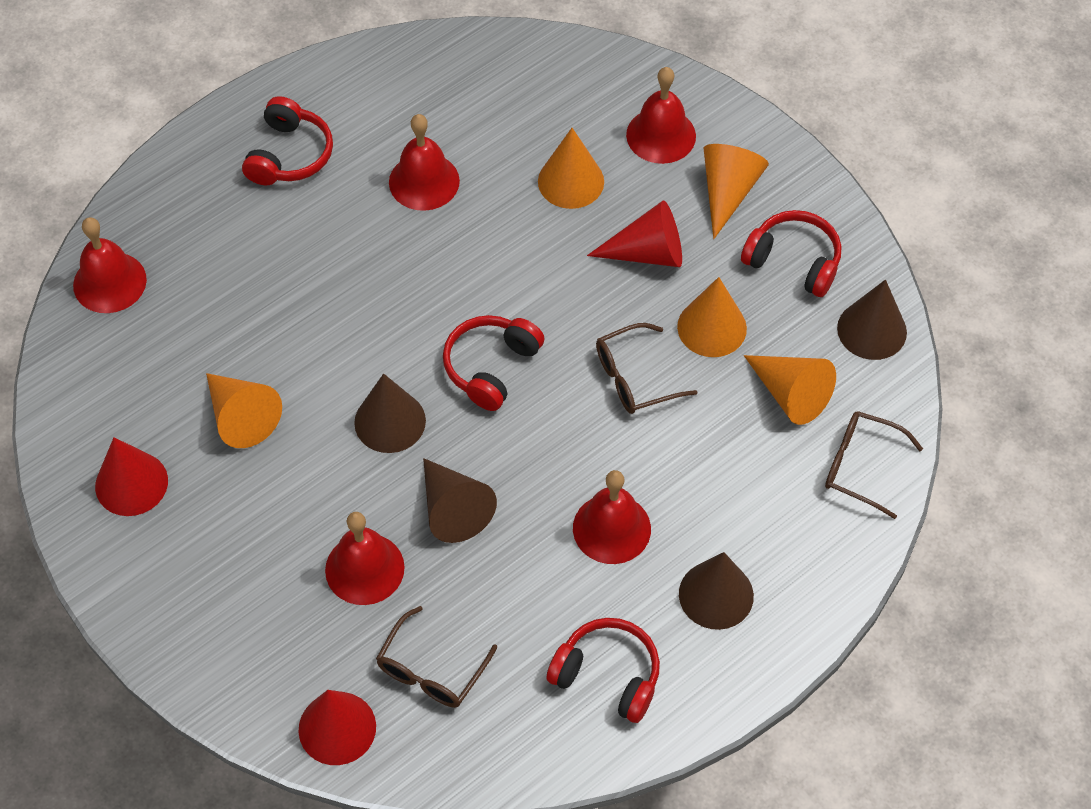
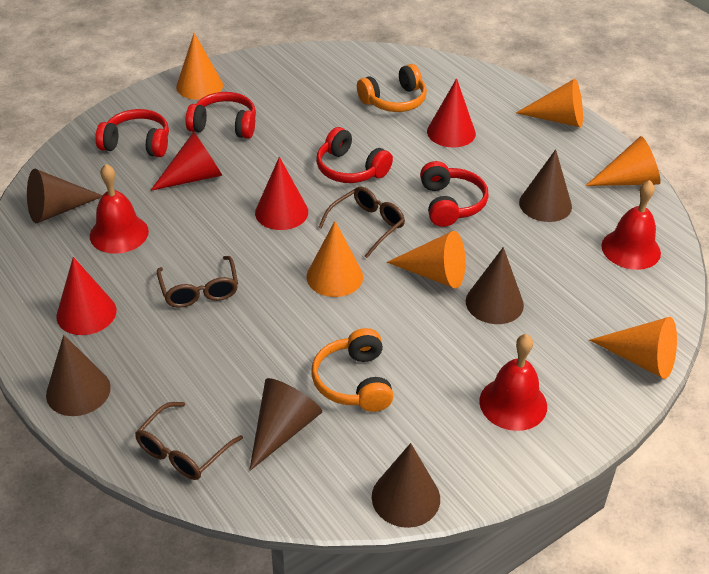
brown cone: 4 -> 6
orange cone: 5 -> 6
orange headphones: 0 -> 2
red bell: 5 -> 3
red cone: 3 -> 4

